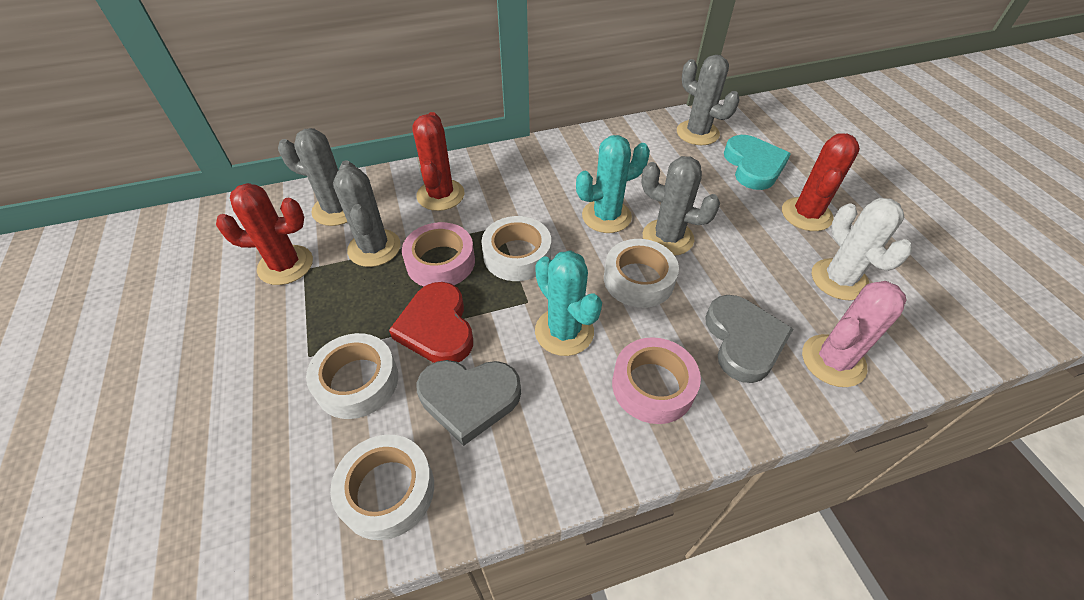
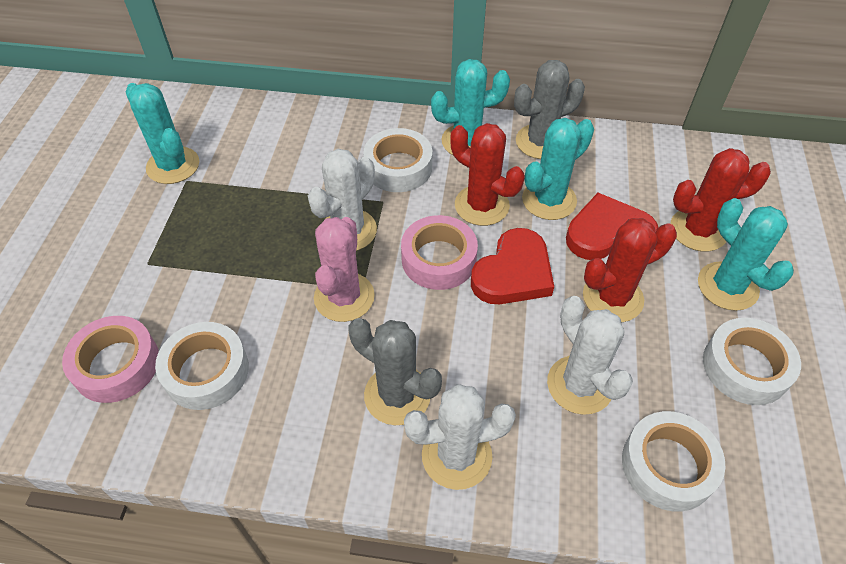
grey cactus: 4 -> 2
grey heart: 2 -> 0
red heart: 1 -> 2
turquoise cactus: 2 -> 4
turquoise heart: 1 -> 0
white cactus: 1 -> 3

